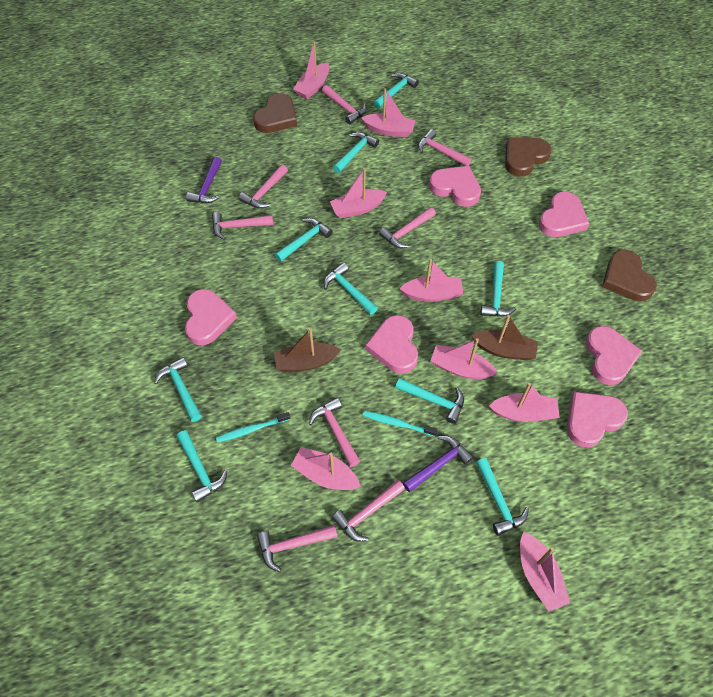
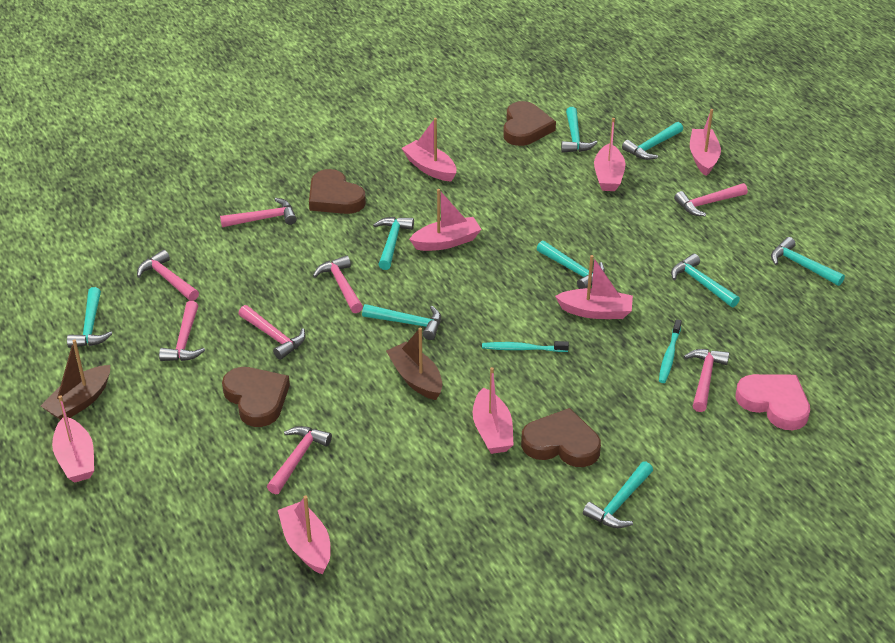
brown heart: 3 -> 4
pink heart: 6 -> 1
purple hammer: 2 -> 0

